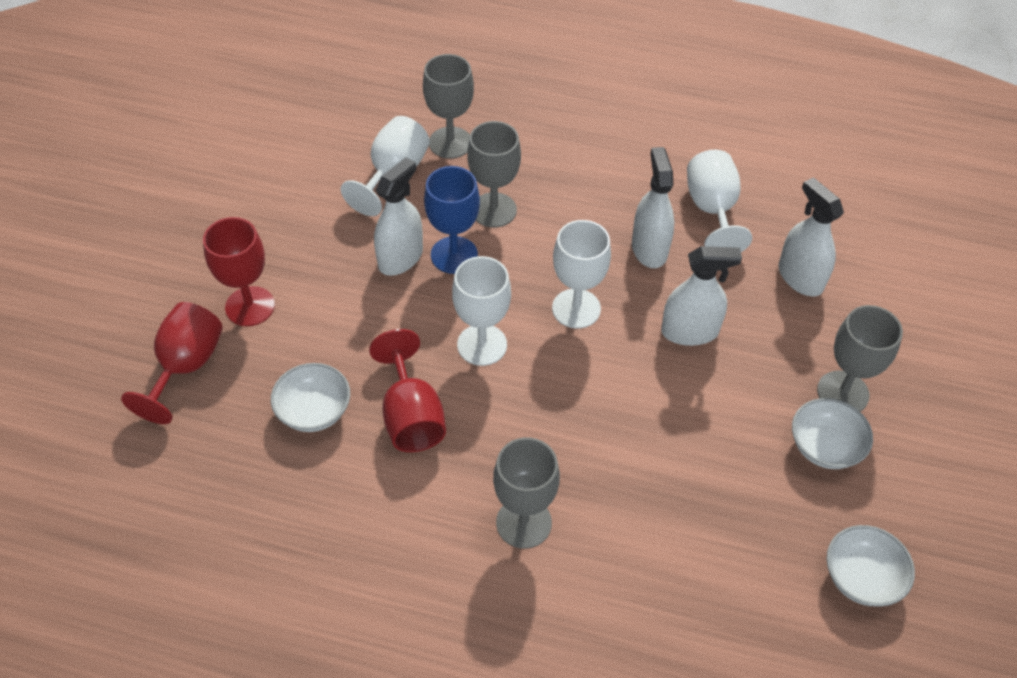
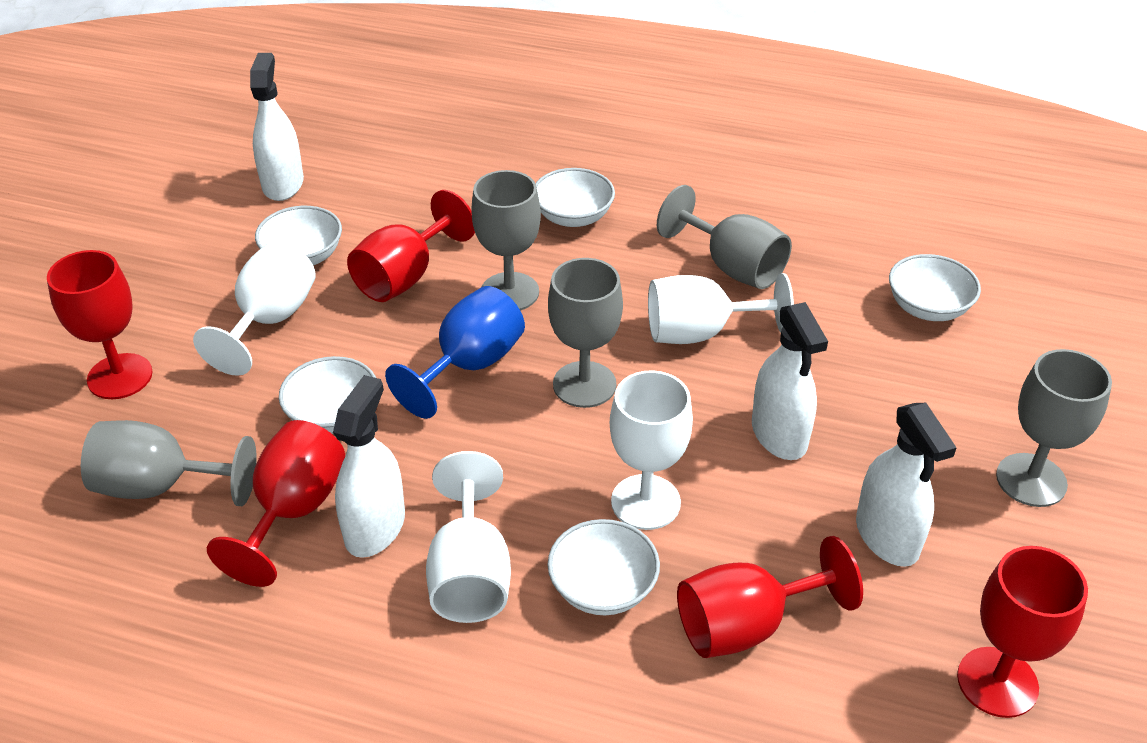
grey goblet: 4 -> 5
red goblet: 3 -> 5
white bowl: 3 -> 5

